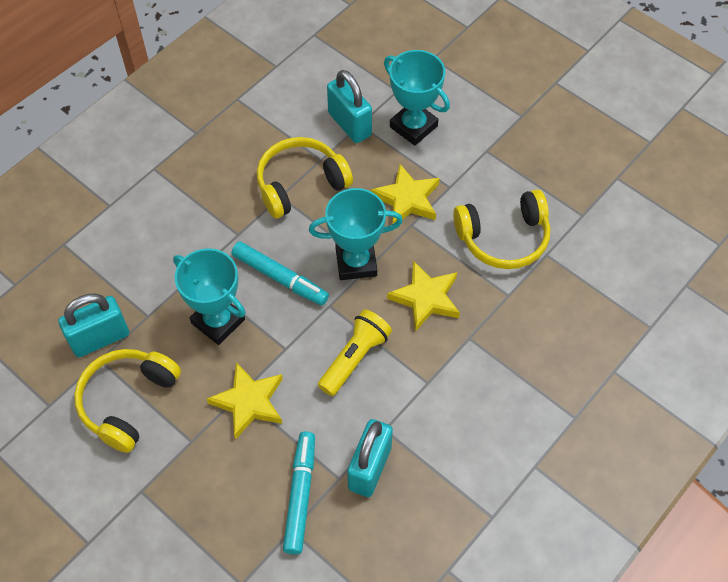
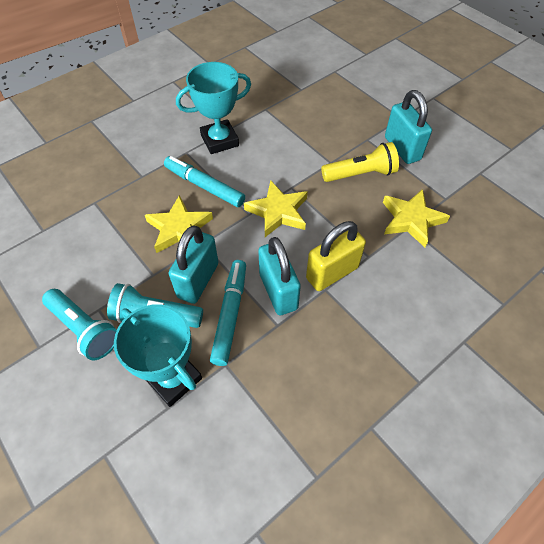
turquoise flashlight: 0 -> 2
turquoise trophy: 3 -> 2
yellow headphones: 3 -> 0
yellow padlock: 0 -> 1

